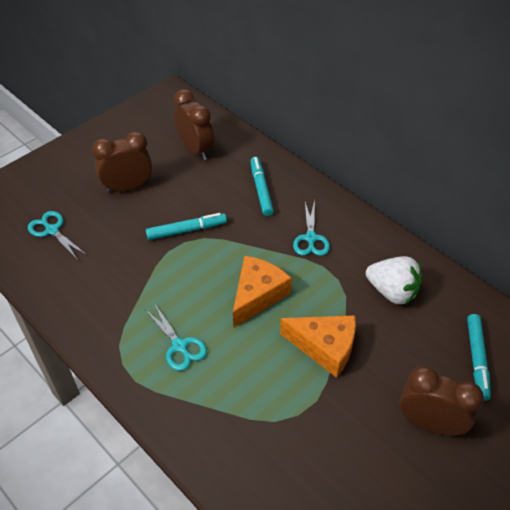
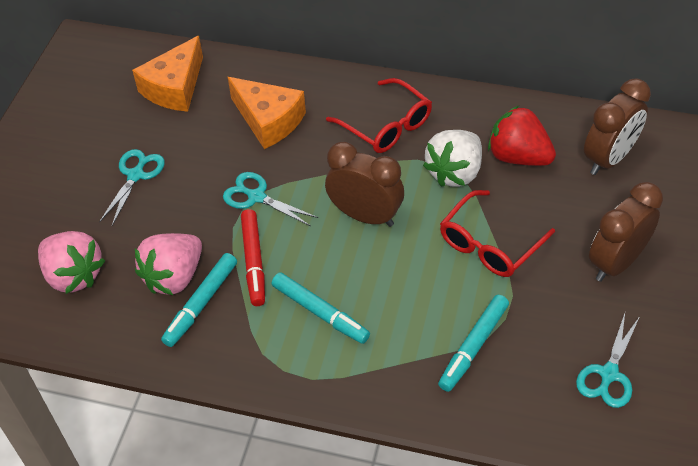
pink strawberry: 0 -> 2
red glasses: 0 -> 2
red marker: 0 -> 1
red strawberry: 0 -> 1

